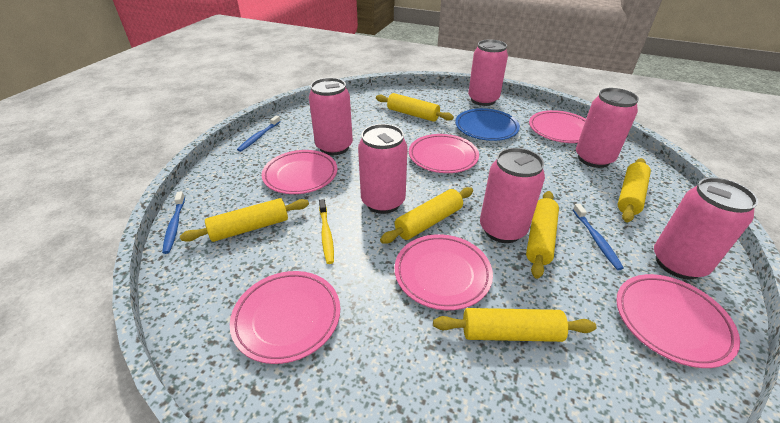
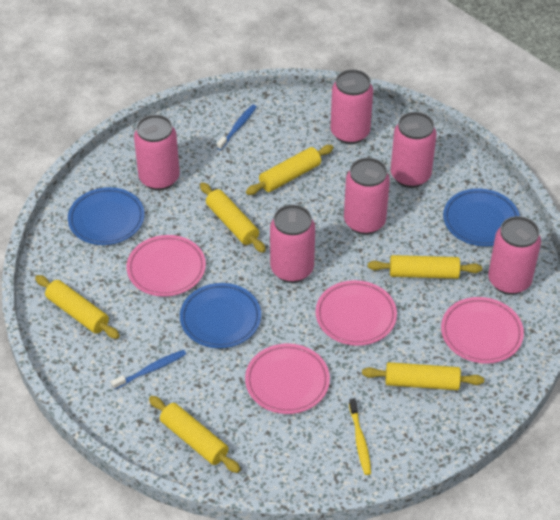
blue plate: 1 -> 3
blue toothbrush: 3 -> 2
pink plate: 6 -> 4

